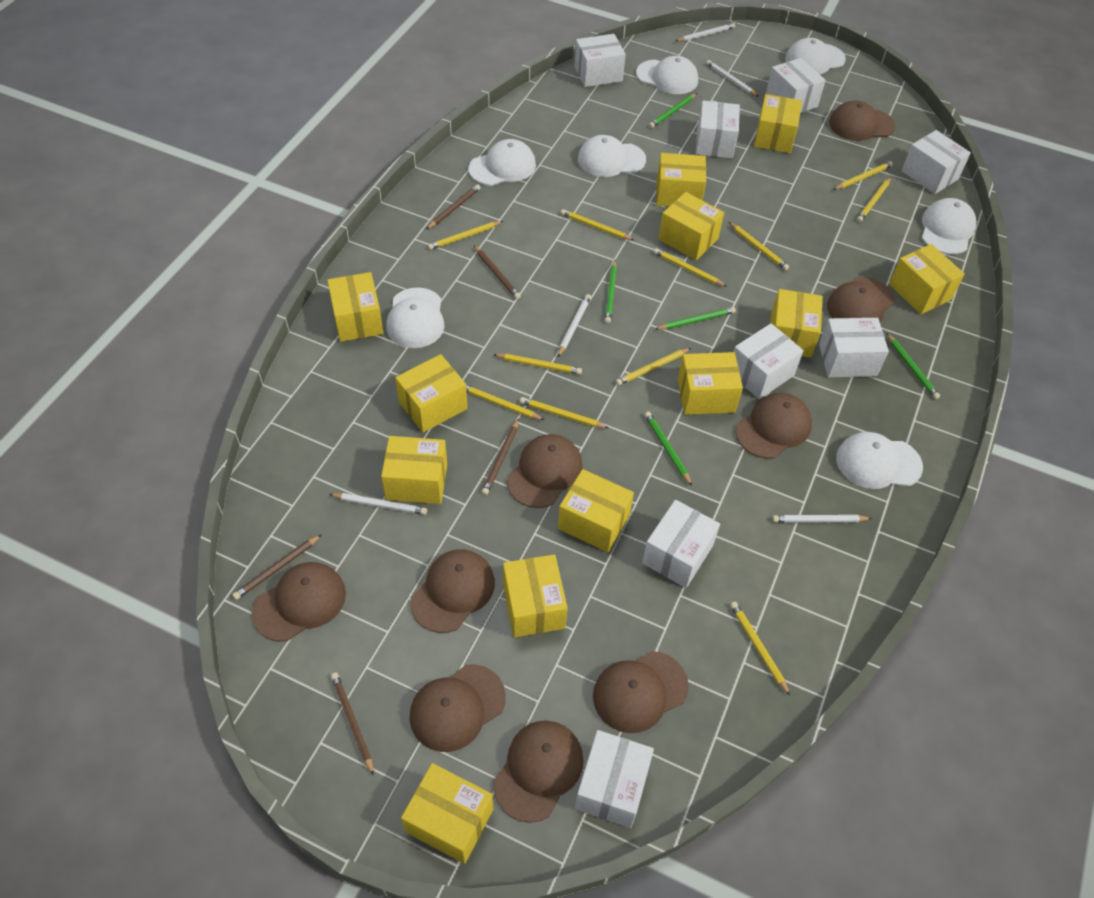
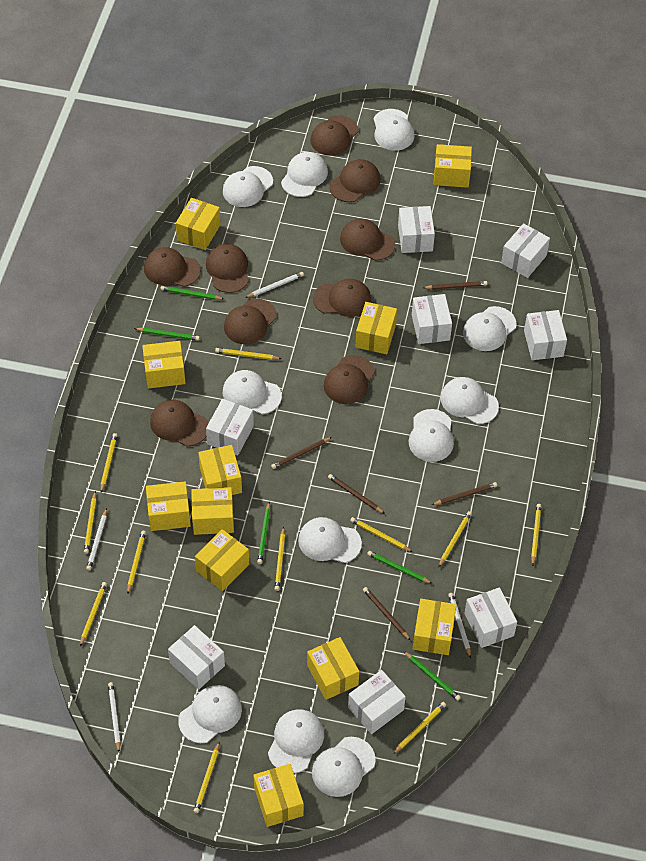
white cap: 7 -> 11
white pencil: 5 -> 4
yellow box: 12 -> 11

